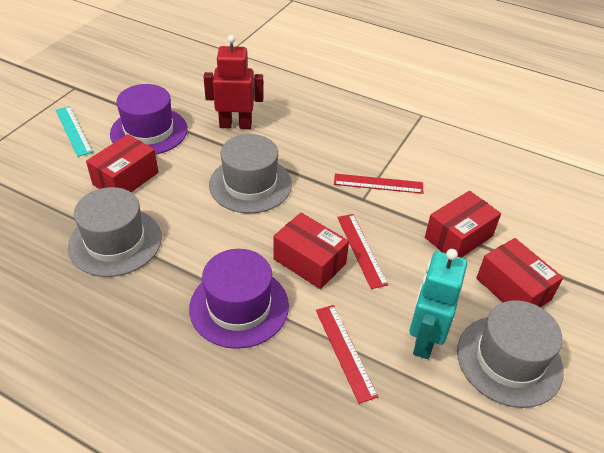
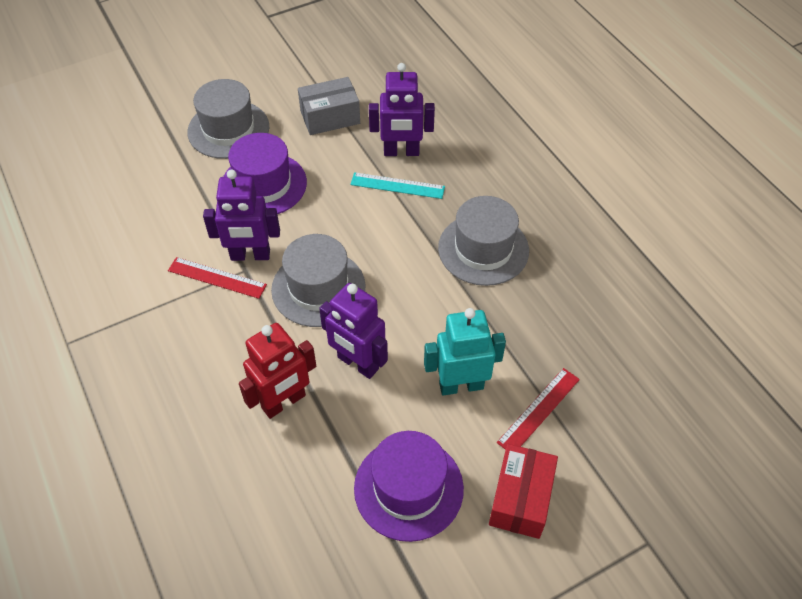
grey box: 0 -> 1
purple robot: 0 -> 3
red box: 4 -> 1
red ruler: 3 -> 2

